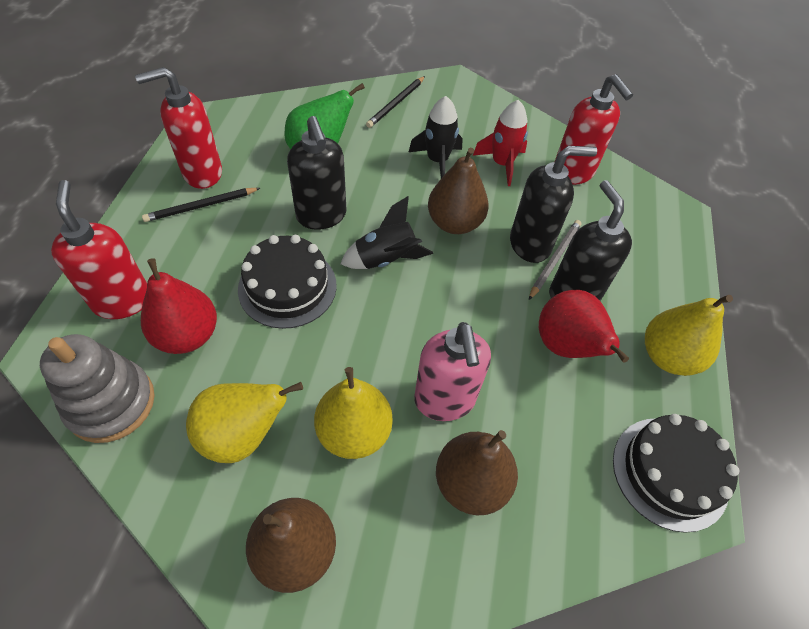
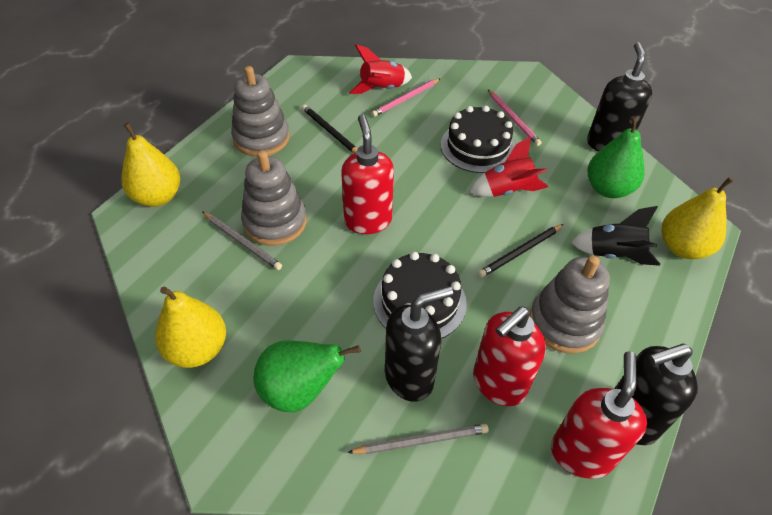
black rocket: 2 -> 1
brown pear: 3 -> 0
green pear: 1 -> 2
grey pencil: 1 -> 2
grey stacking toy: 1 -> 3
pink pencil: 0 -> 2
pink soap dispenser: 1 -> 0
red pear: 2 -> 0
red rocket: 1 -> 2

